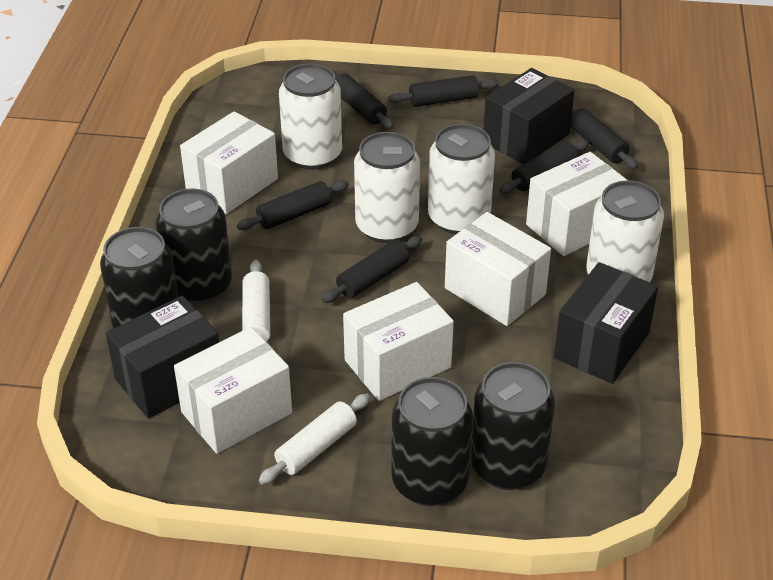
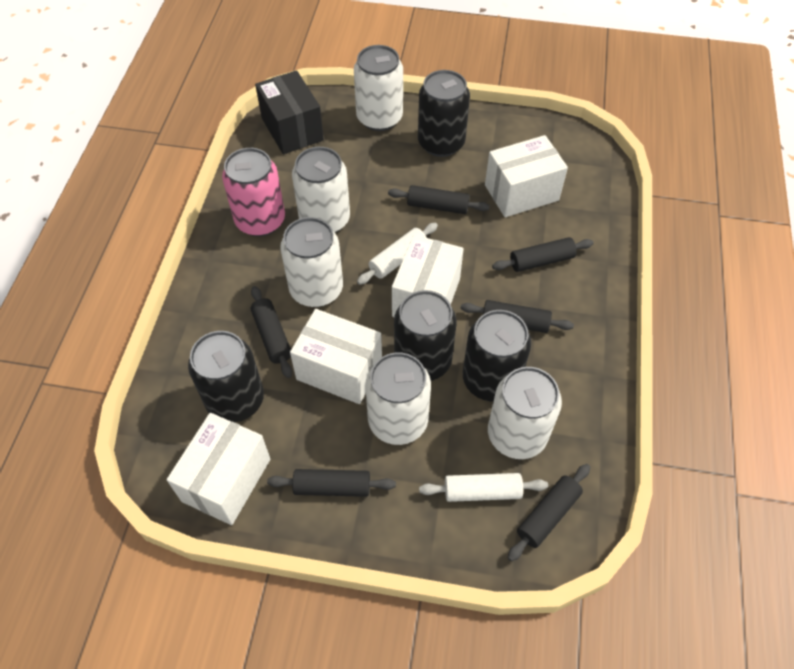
black box: 3 -> 1
pink can: 0 -> 1
white box: 5 -> 4
white can: 4 -> 5

